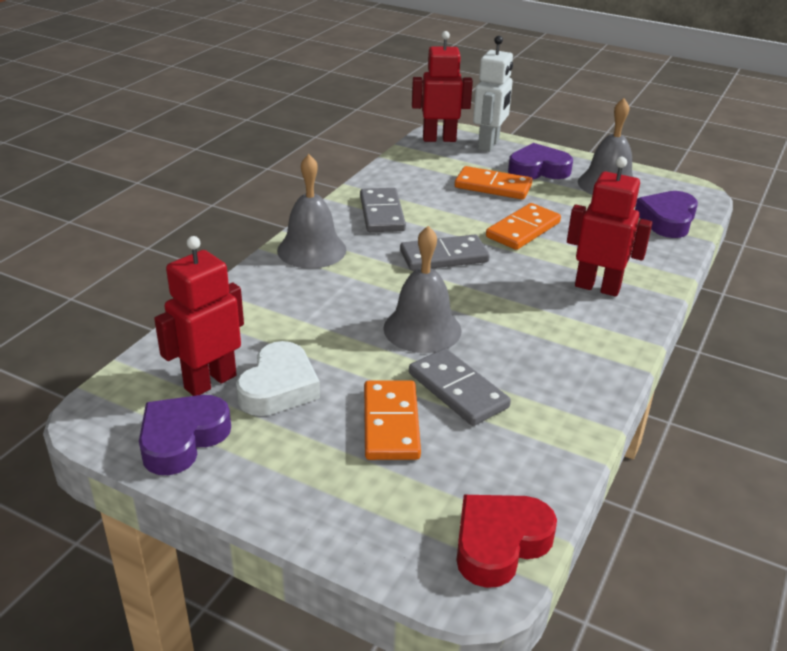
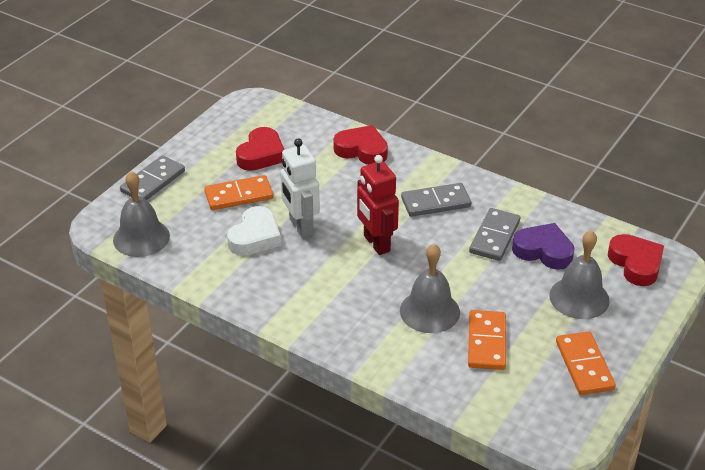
purple heart: 3 -> 1
red heart: 1 -> 3
red robot: 3 -> 1

